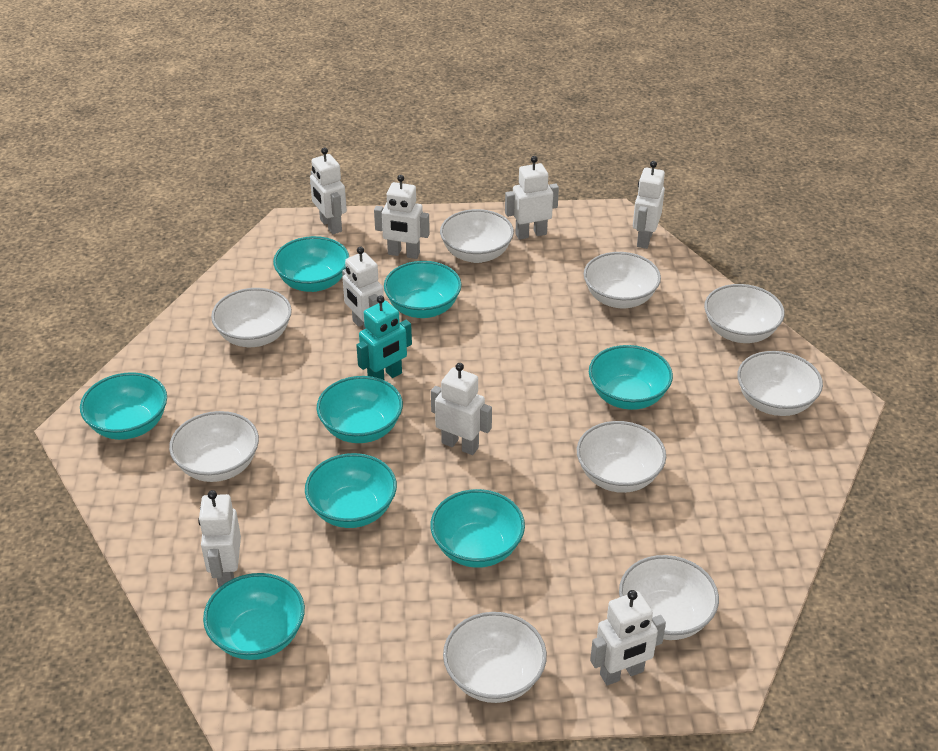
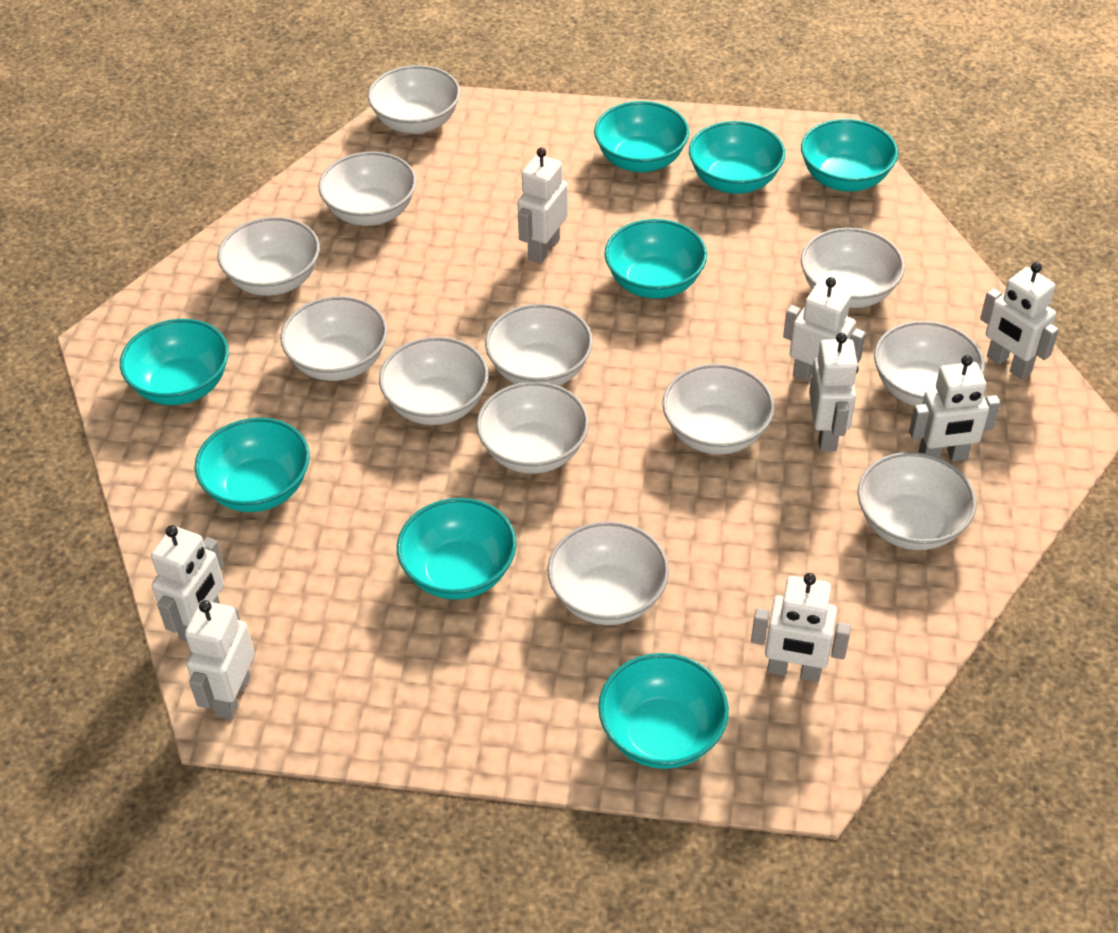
turquoise robot: 1 -> 0
white bowl: 9 -> 12

